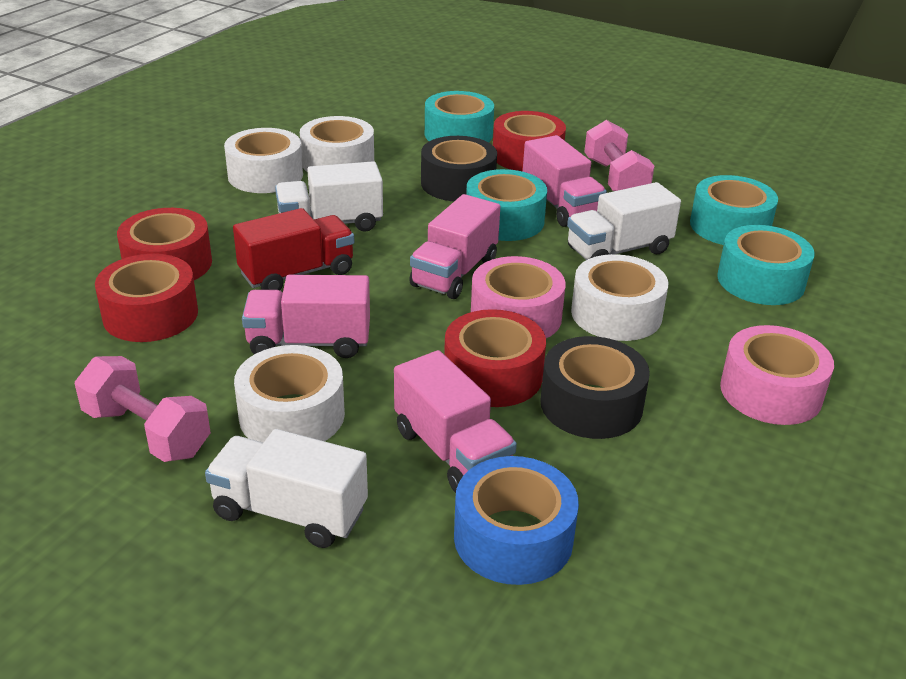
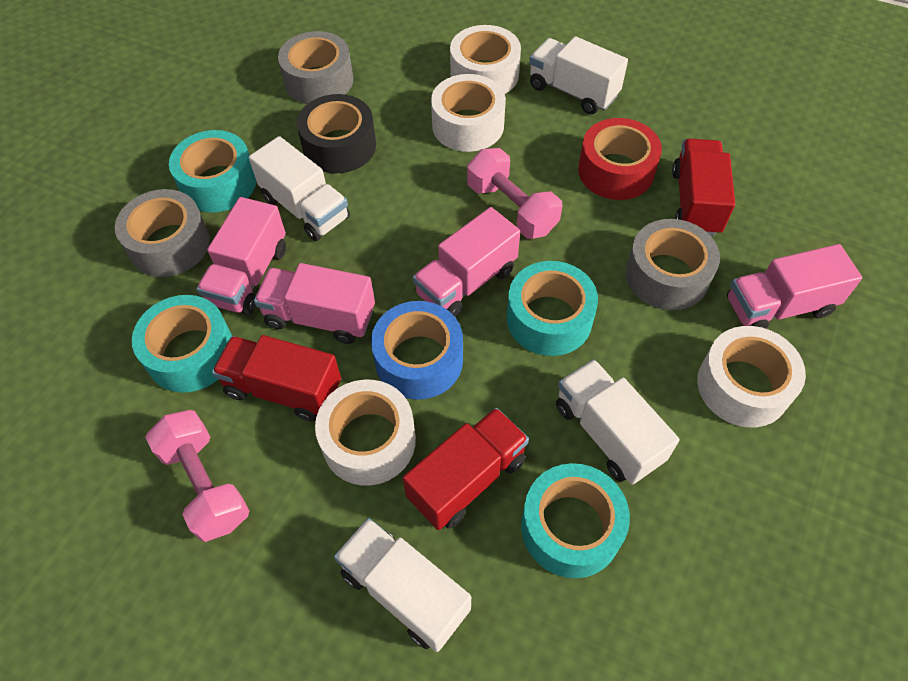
black tape: 2 -> 1
grey tape: 0 -> 3
pink tape: 2 -> 0
red tape: 4 -> 1
red truck: 1 -> 3
white truck: 3 -> 4

